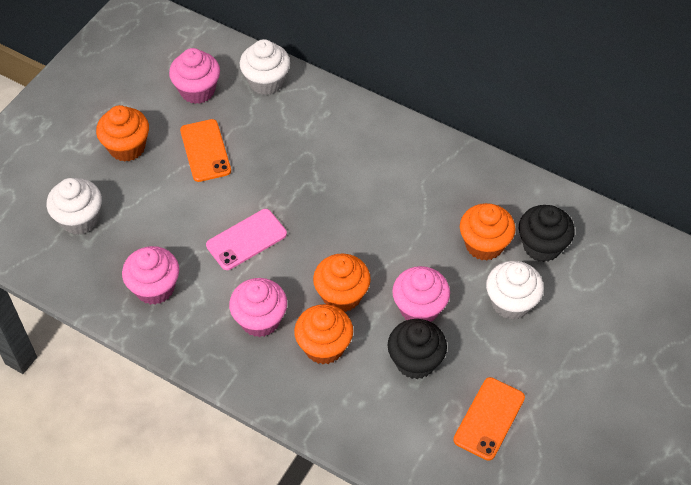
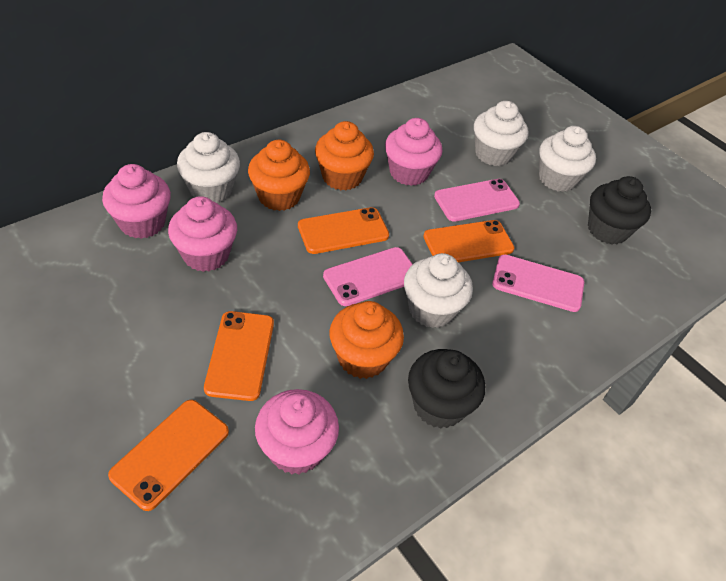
orange cupcake: 4 -> 3
orange phone: 2 -> 4
pink phone: 1 -> 3
white cupcake: 3 -> 4

